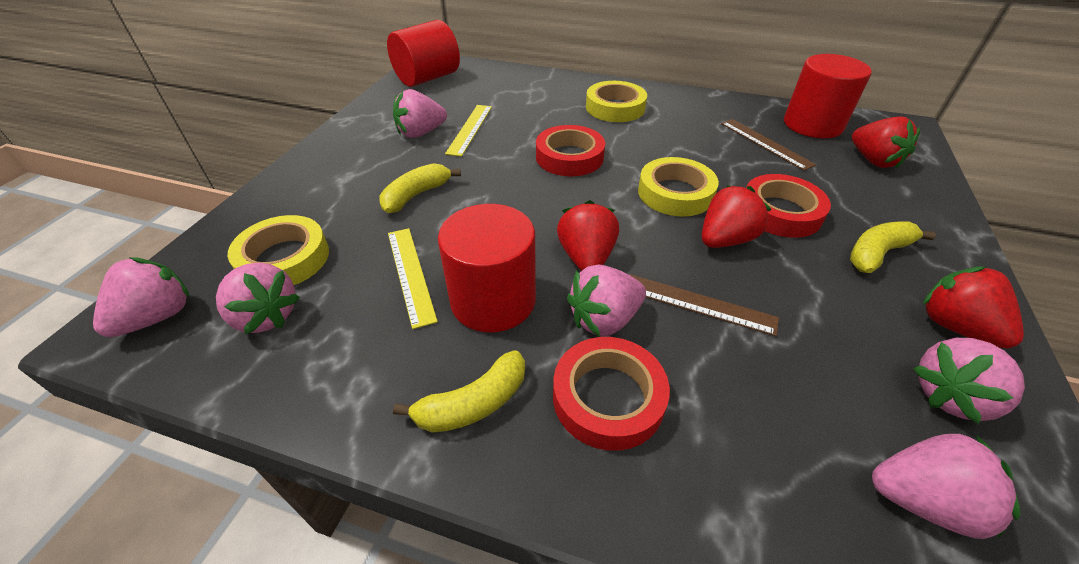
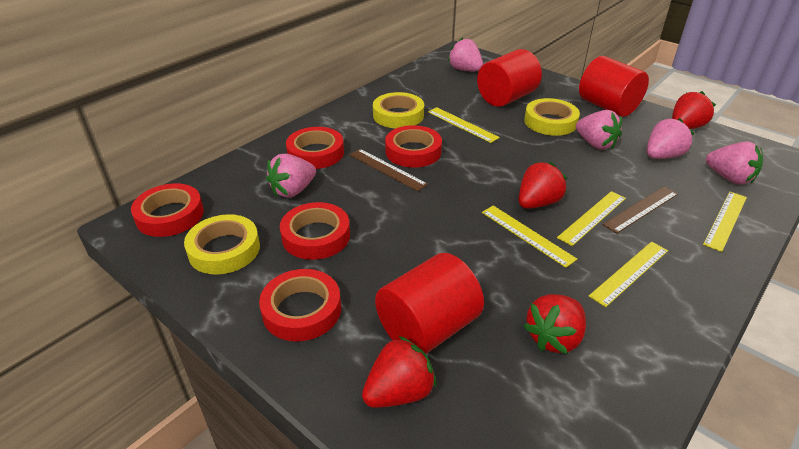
pink strawberry: 6 -> 5
red tape: 3 -> 5
yellow banana: 3 -> 0
yellow ruler: 2 -> 5

